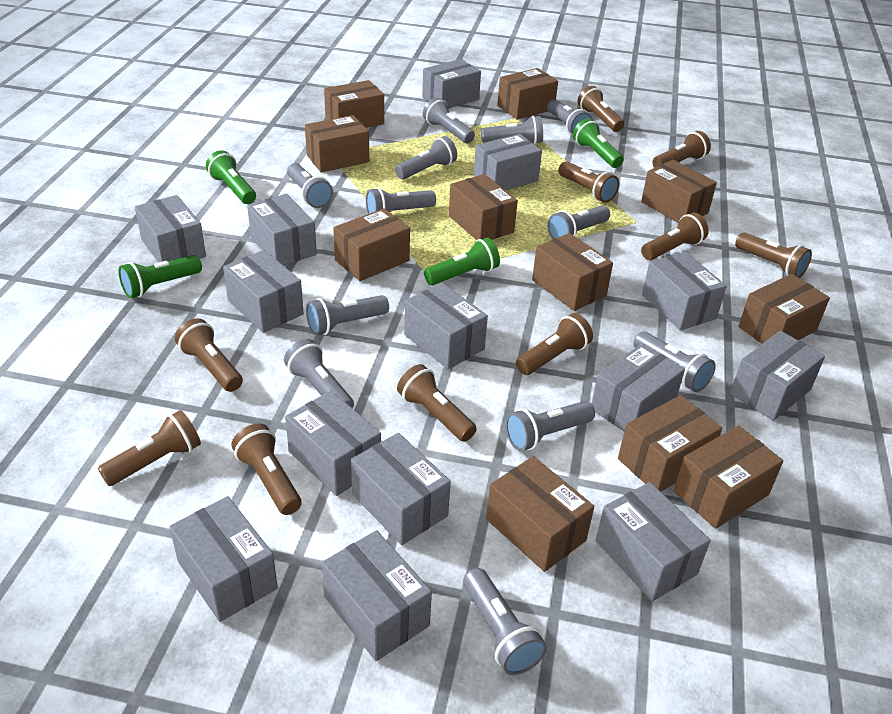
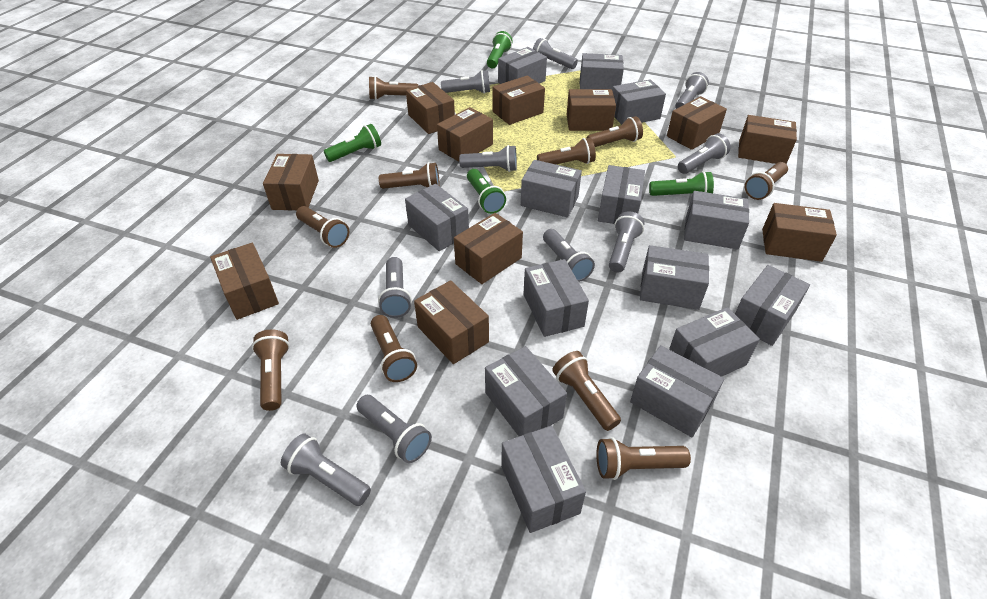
grey flashlight: 12 -> 10

